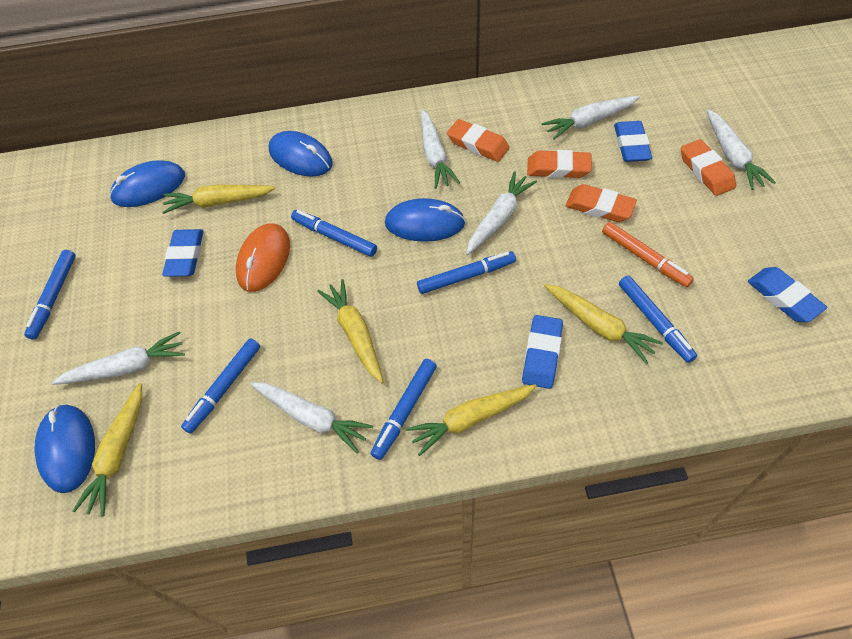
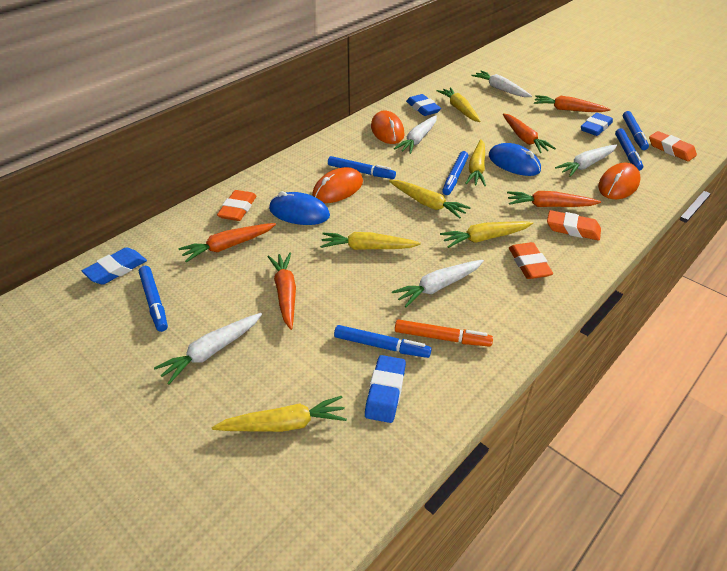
blue mouse: 4 -> 2
orange carrot: 0 -> 5
orange mouse: 1 -> 3
white carrot: 6 -> 5
yellow carrot: 5 -> 6

